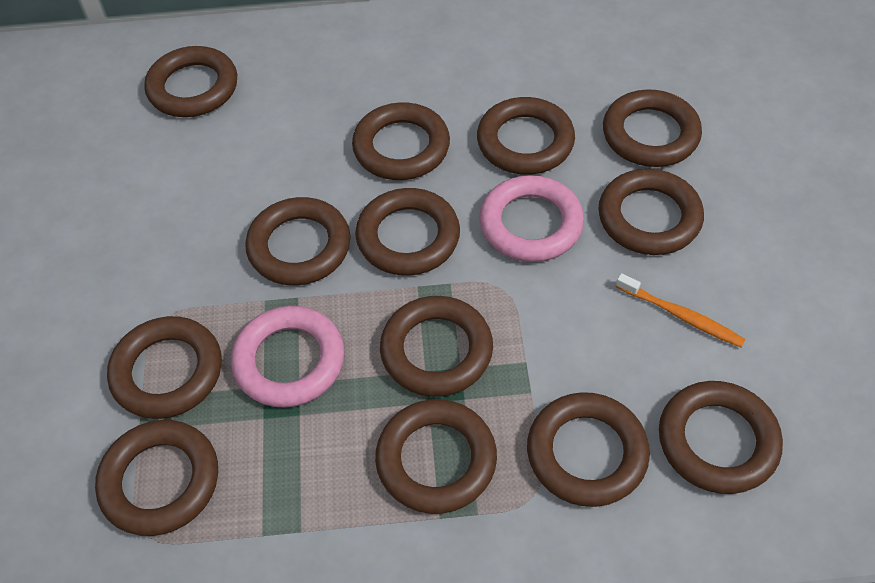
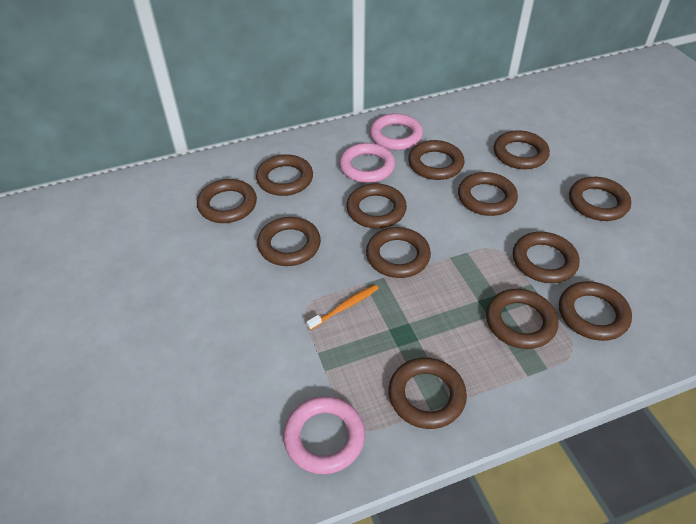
pink ring: 2 -> 3

